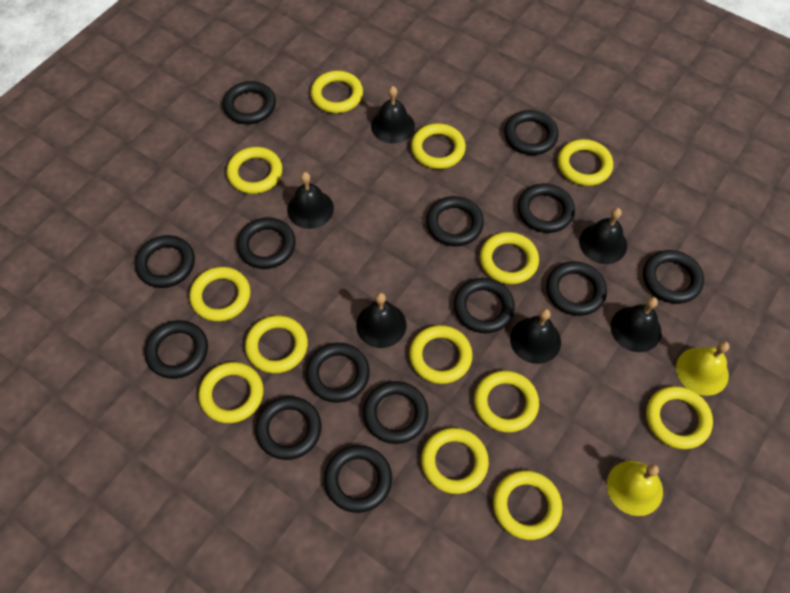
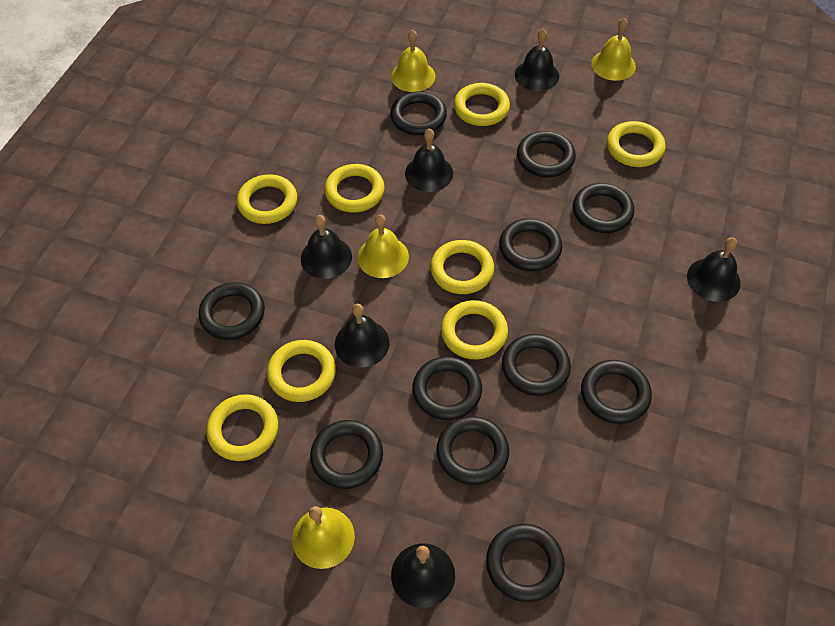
black ring: 14 -> 11
yellow bell: 2 -> 4
yellow ring: 13 -> 8

